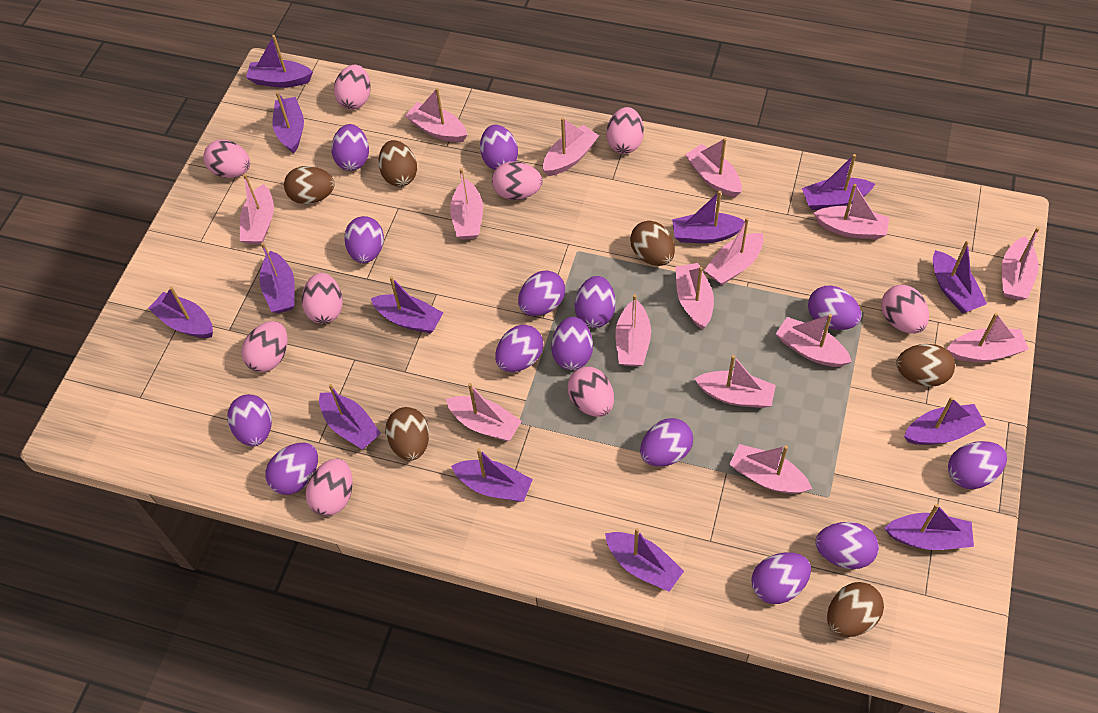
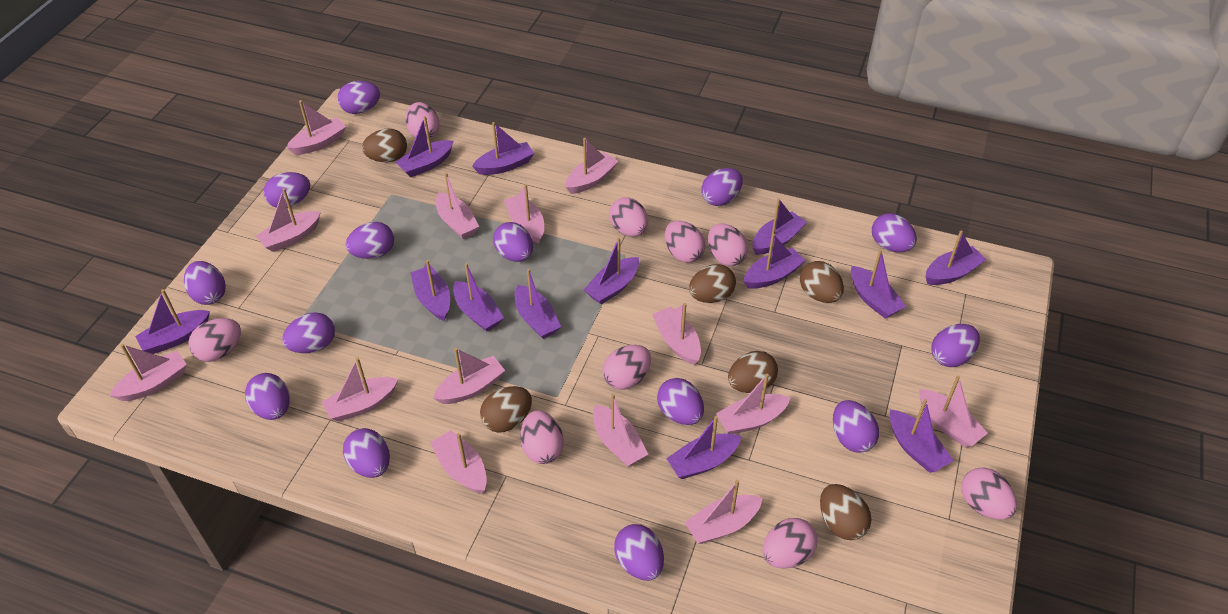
pink boat: 15 -> 14

